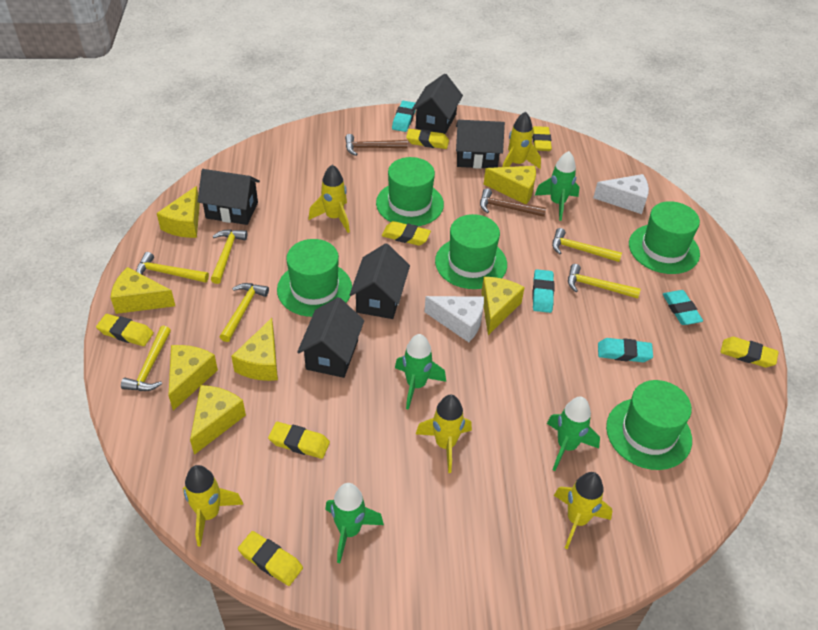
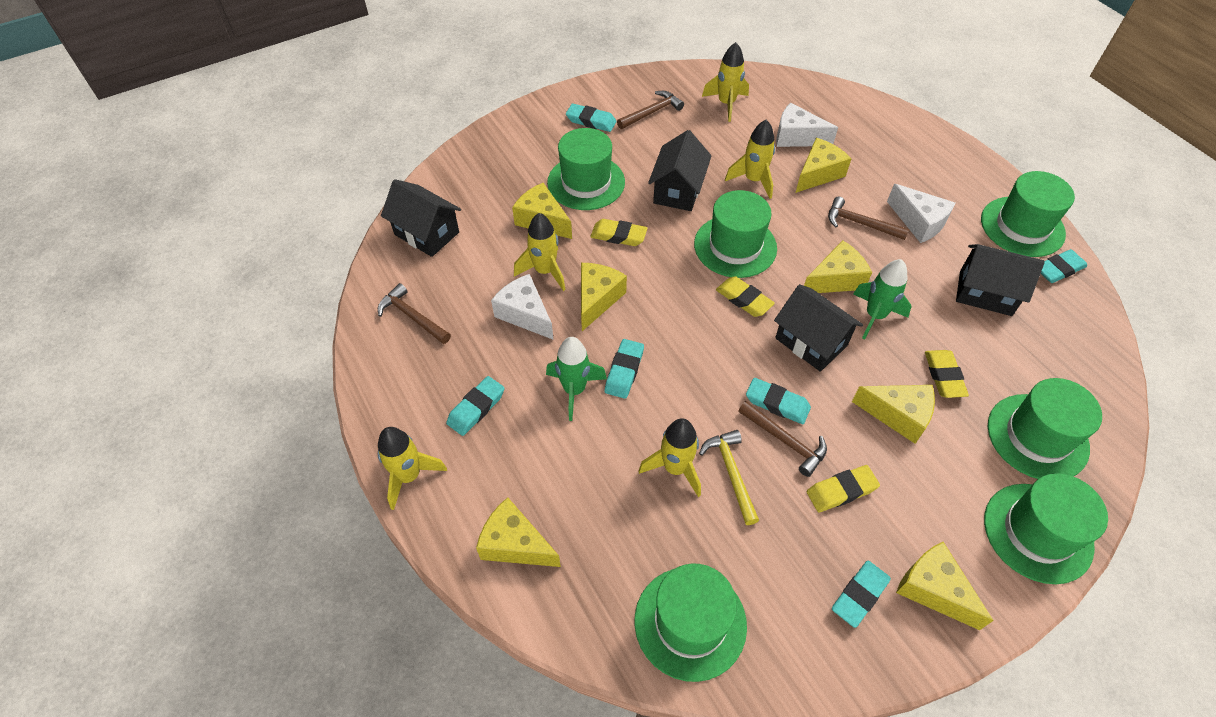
black house: 5 -> 4
brown hammer: 2 -> 4
green hat: 5 -> 6
green rocket: 4 -> 2
turquoise eraser: 4 -> 6
white cheese: 2 -> 3
yellow eraser: 7 -> 4
yellow hammer: 6 -> 1

